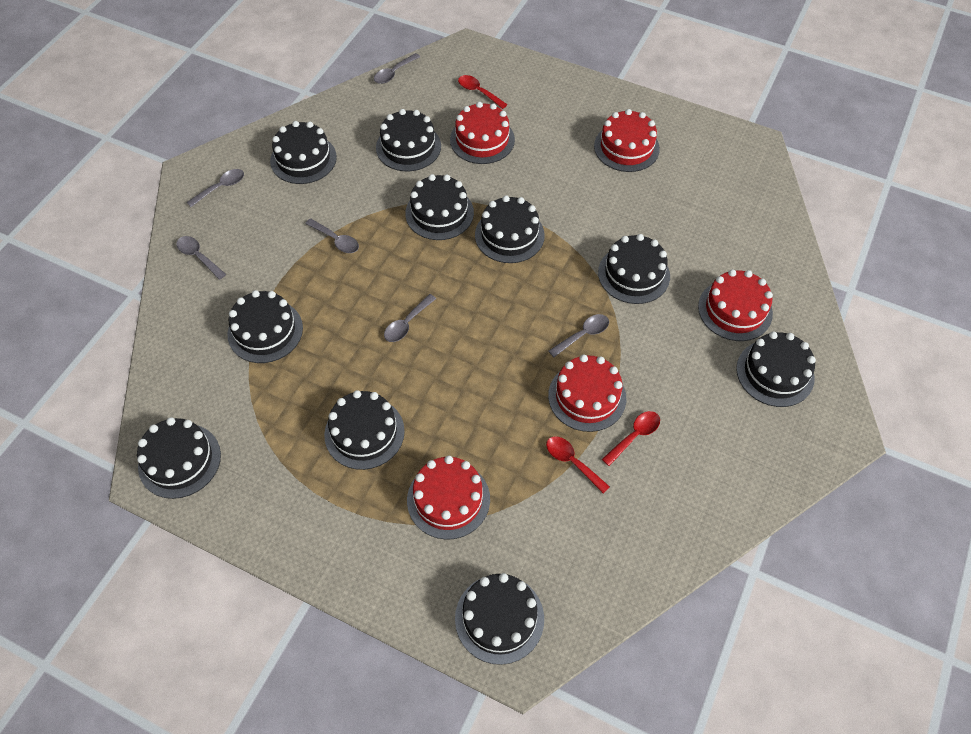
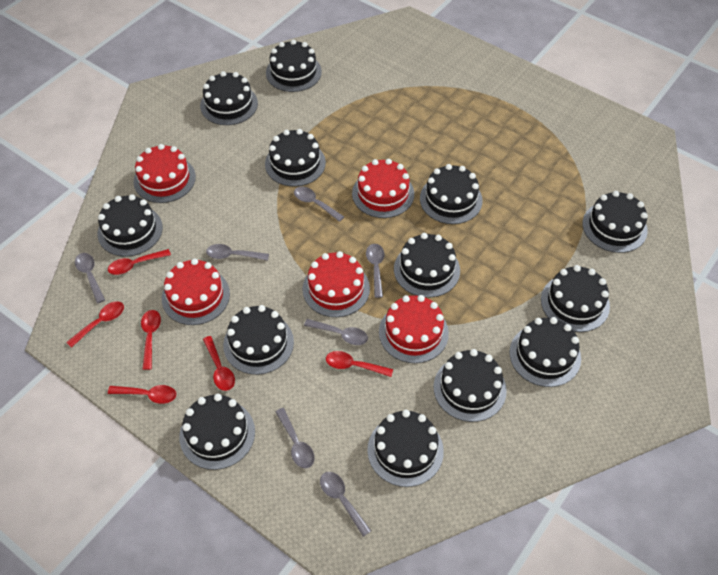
black cake: 10 -> 13
grey spoon: 6 -> 7
red spoon: 3 -> 6

